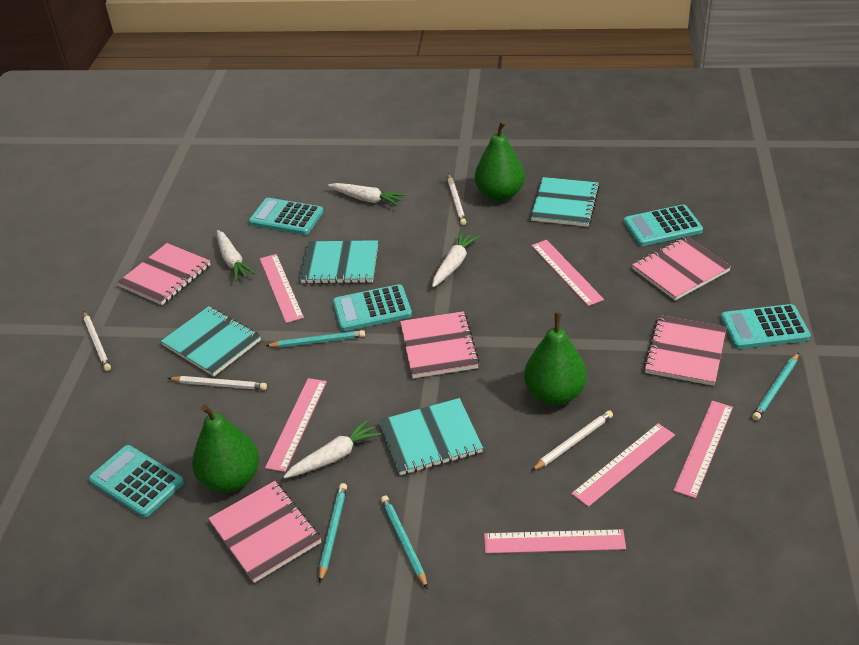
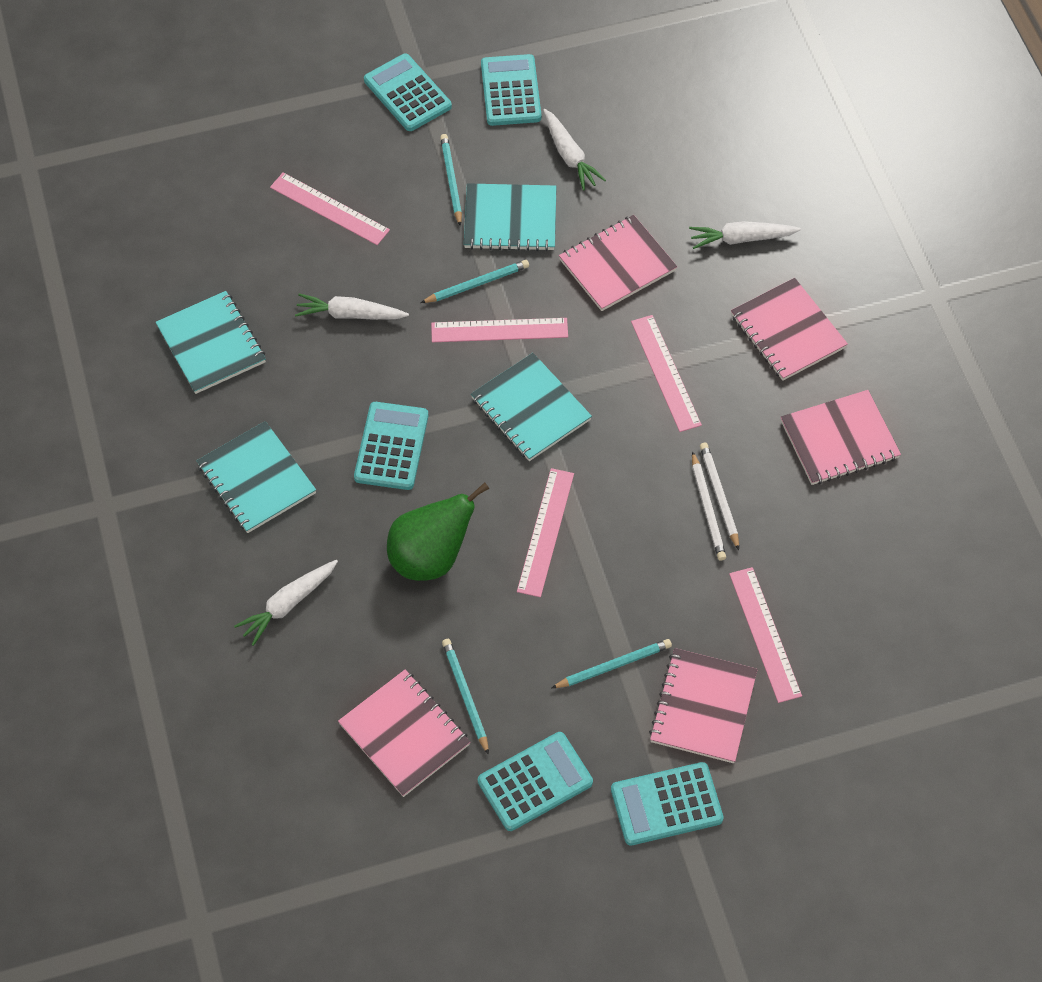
green pear: 3 -> 1
pink ruler: 6 -> 5
white pencil: 4 -> 2

